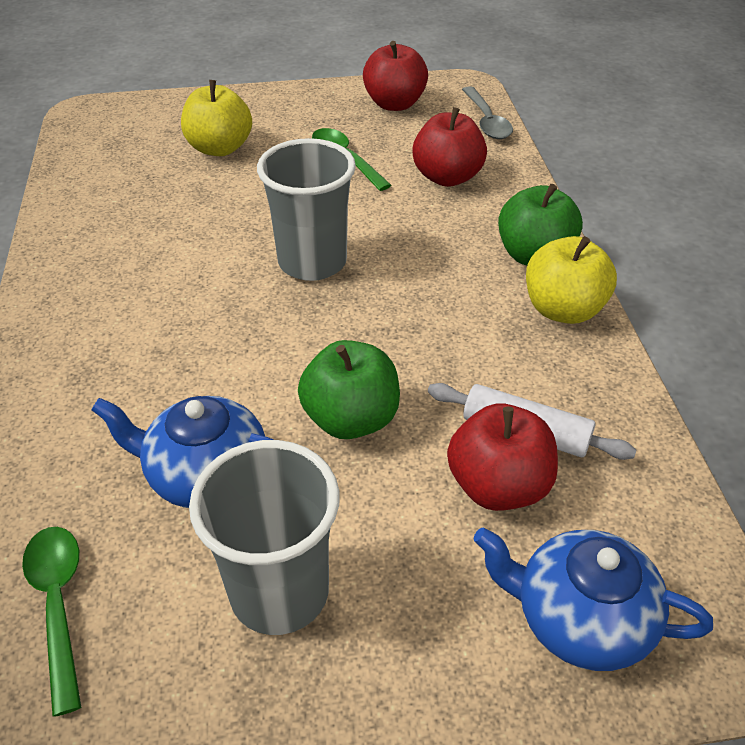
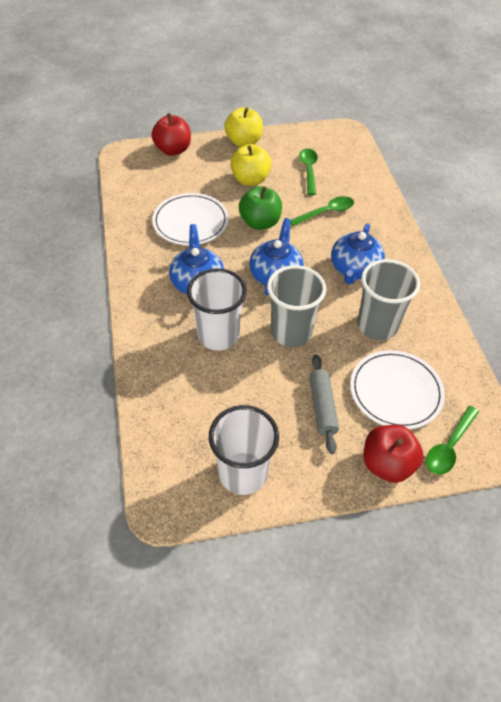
blue teapot: 2 -> 3
green apple: 2 -> 1
green spoon: 2 -> 3
grey rolling pin: 0 -> 1
grey spoon: 1 -> 0
red apple: 3 -> 2
white cup: 0 -> 2
white plate: 0 -> 2
white rolling pin: 1 -> 0

